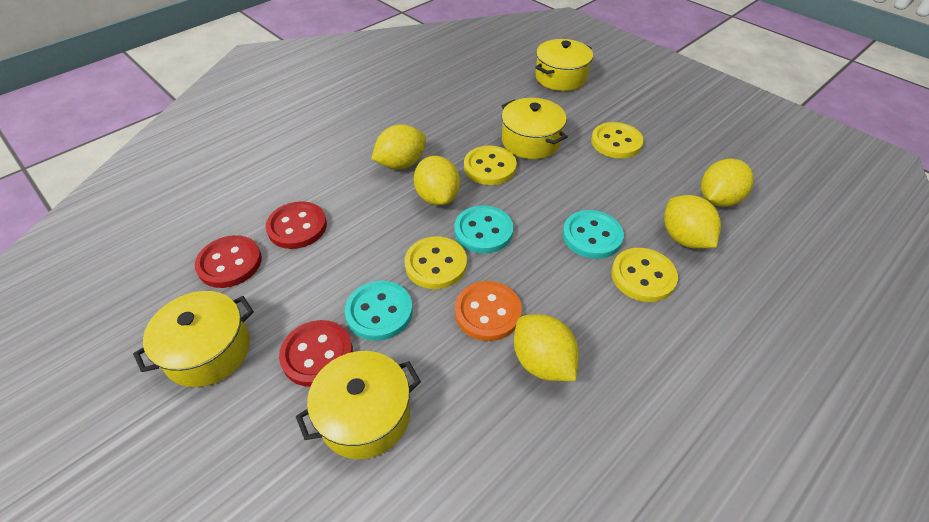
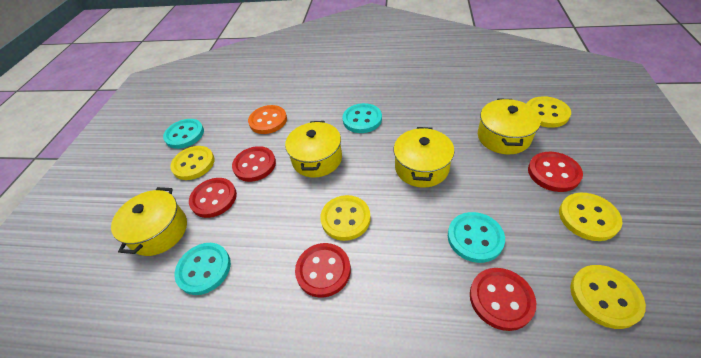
red button: 3 -> 5
turquoise button: 3 -> 4
yellow button: 4 -> 5
yellow lemon: 5 -> 0

